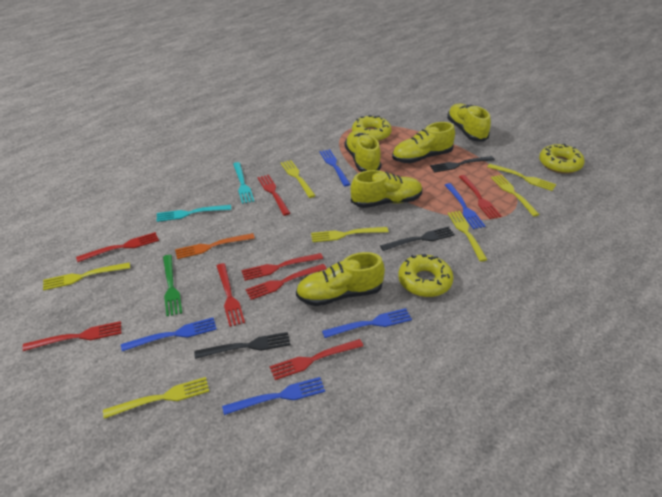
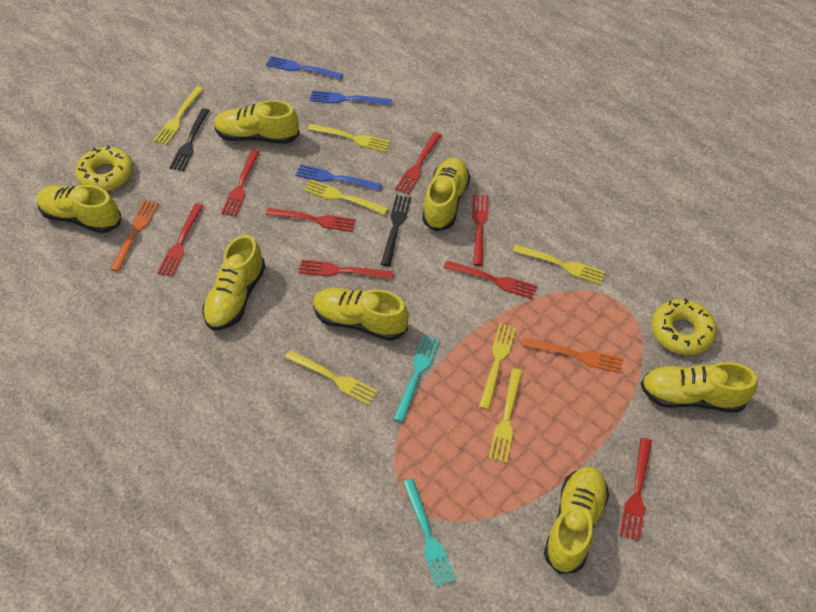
black fork: 3 -> 2
blue fork: 5 -> 3
green fork: 1 -> 0
orange fork: 1 -> 2
yellow donut: 3 -> 2
yellow shoe: 5 -> 7

